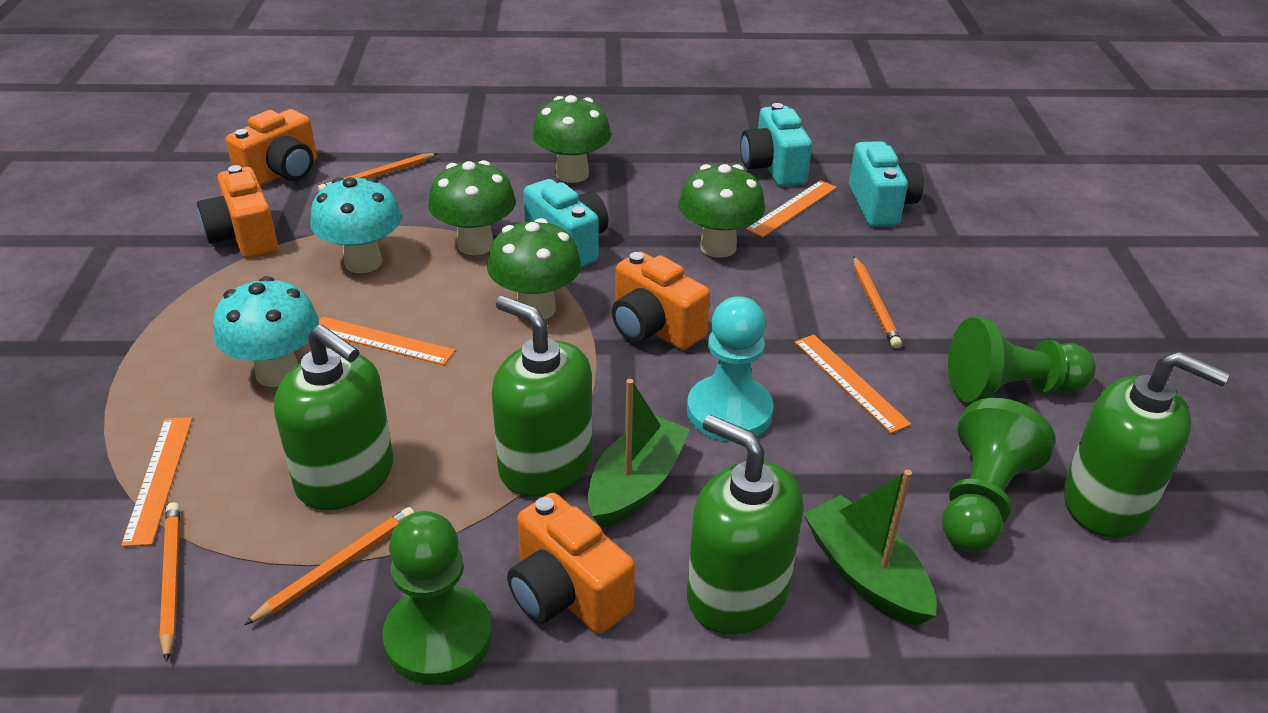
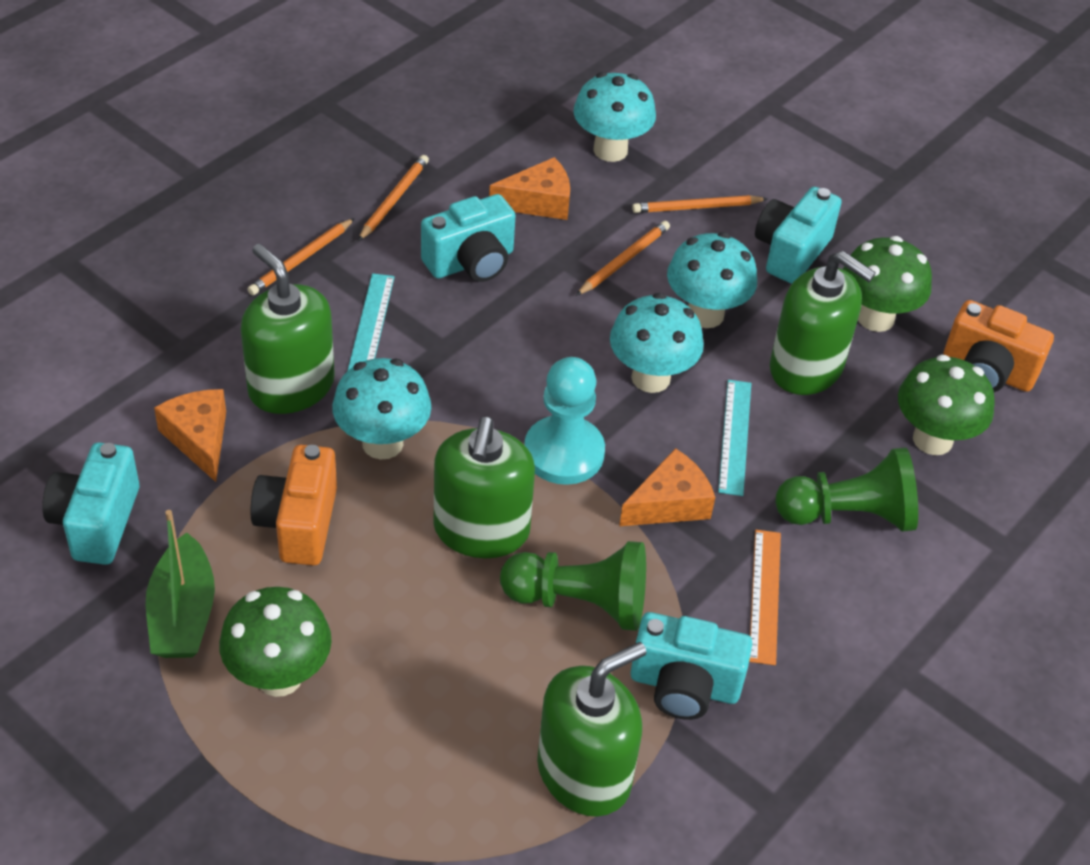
green boat: 2 -> 1
green mushroom: 4 -> 3
green pawn: 3 -> 2
orange camera: 4 -> 2
orange cheese: 0 -> 3
orange ruler: 4 -> 1
turquoise camera: 3 -> 4
turquoise mushroom: 2 -> 4
turquoise ruler: 0 -> 2

